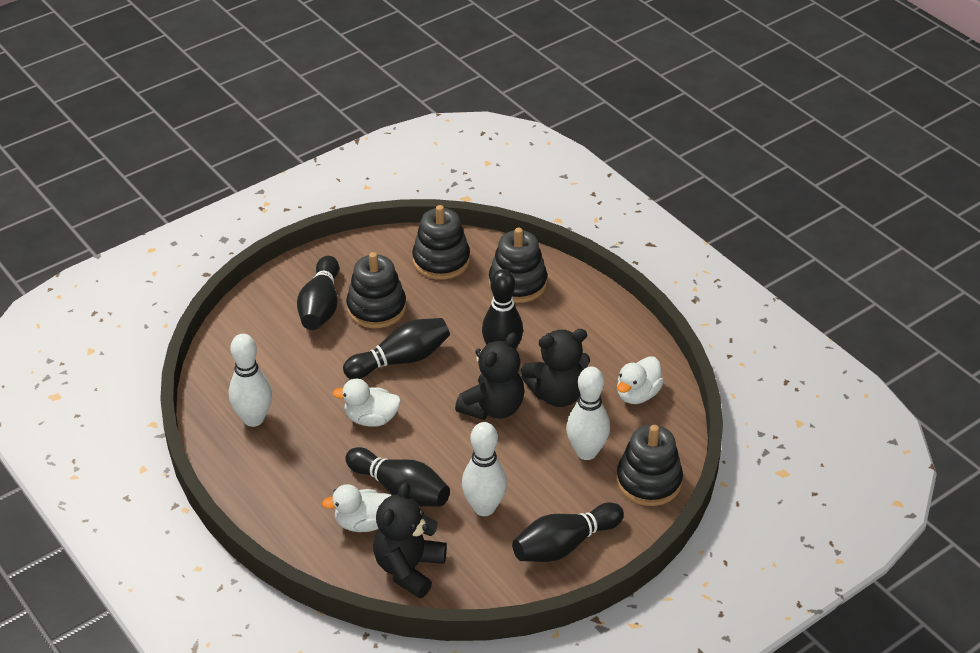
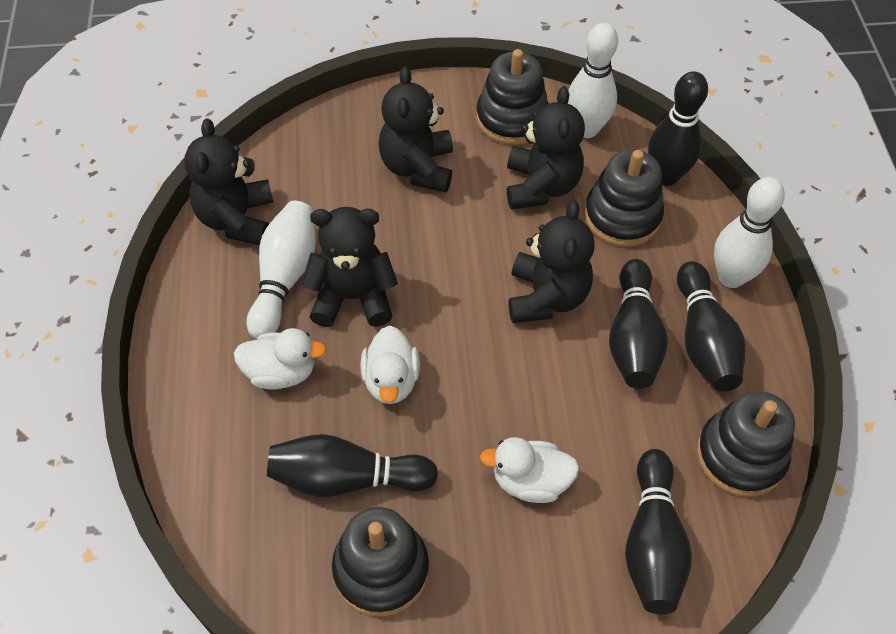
black teddy bear: 3 -> 5

